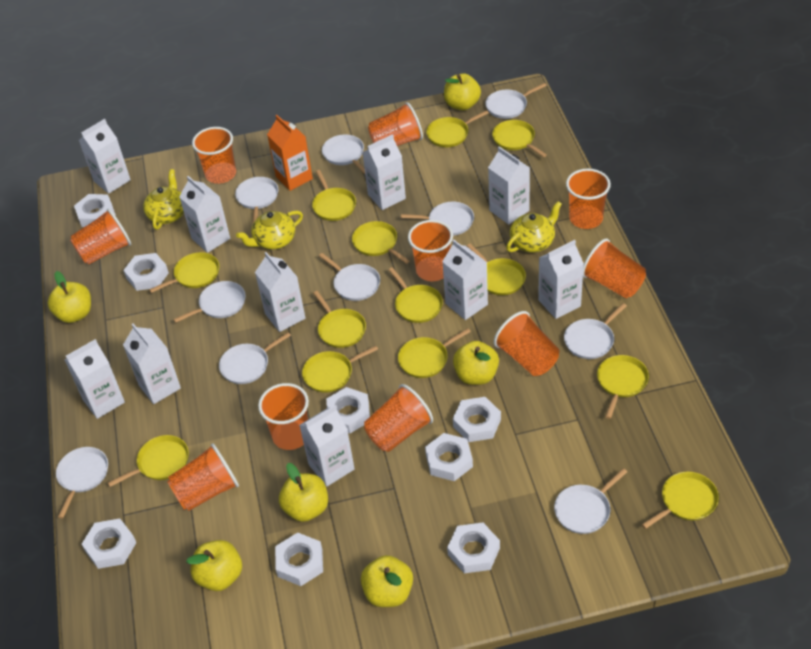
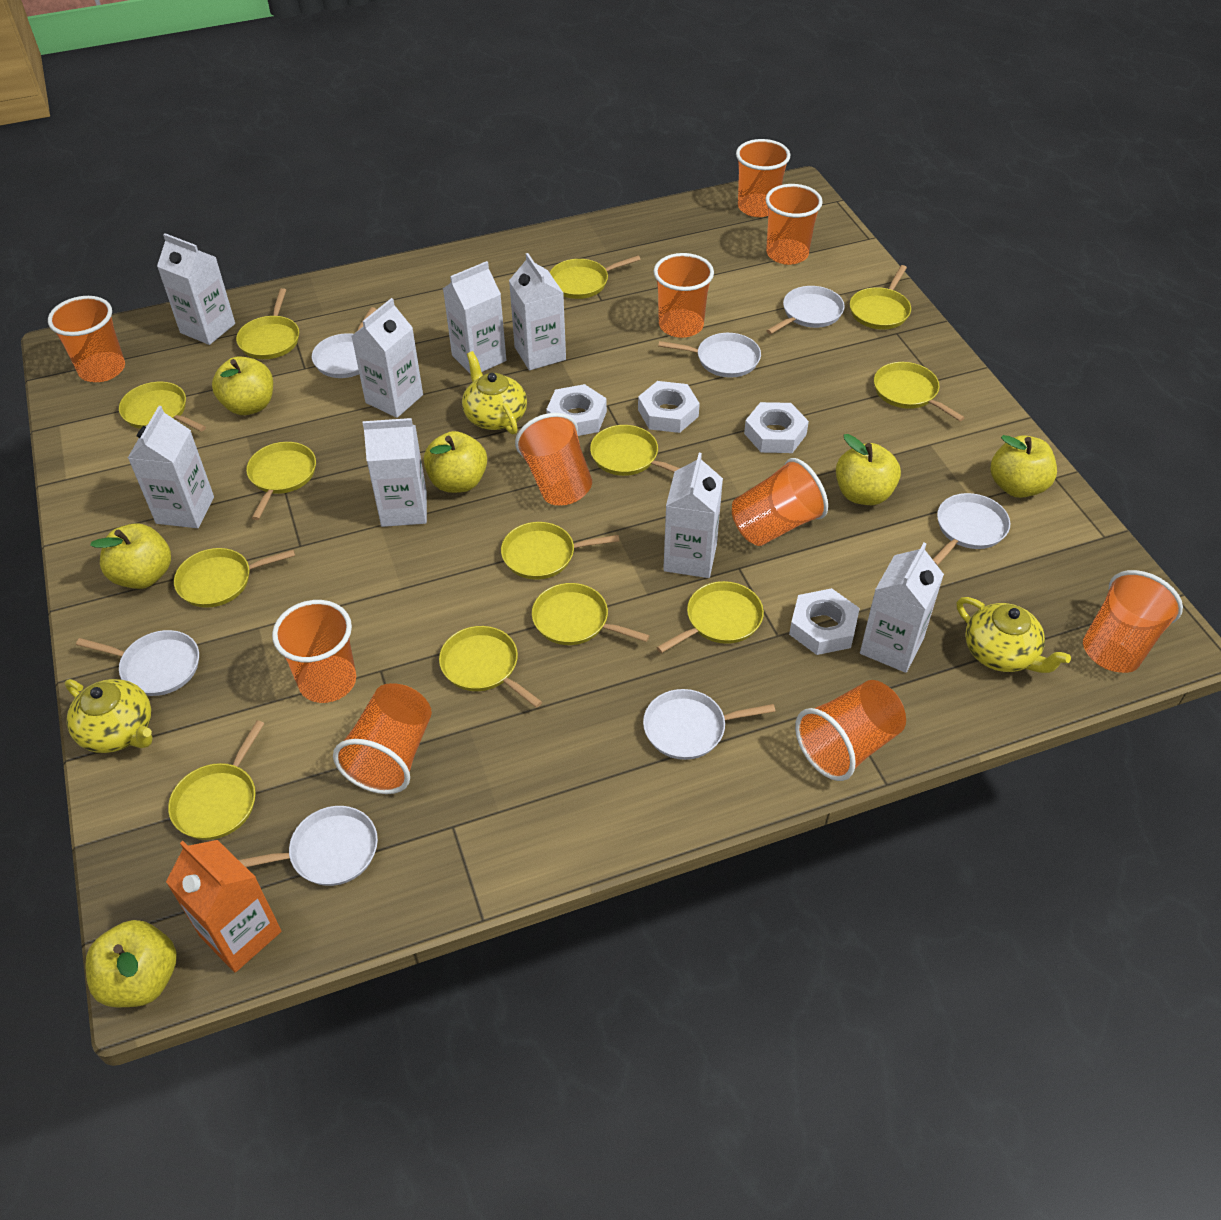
white carton: 10 -> 8
white nut: 8 -> 4
white pan: 10 -> 7

